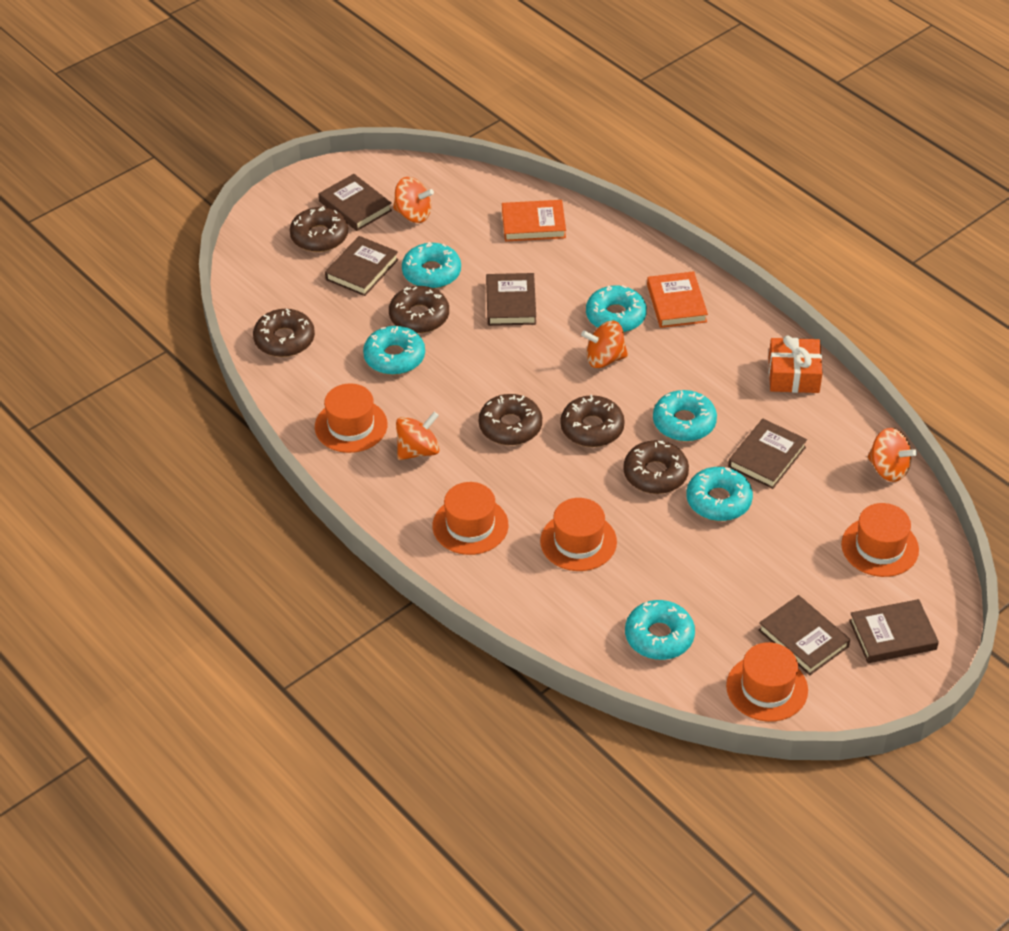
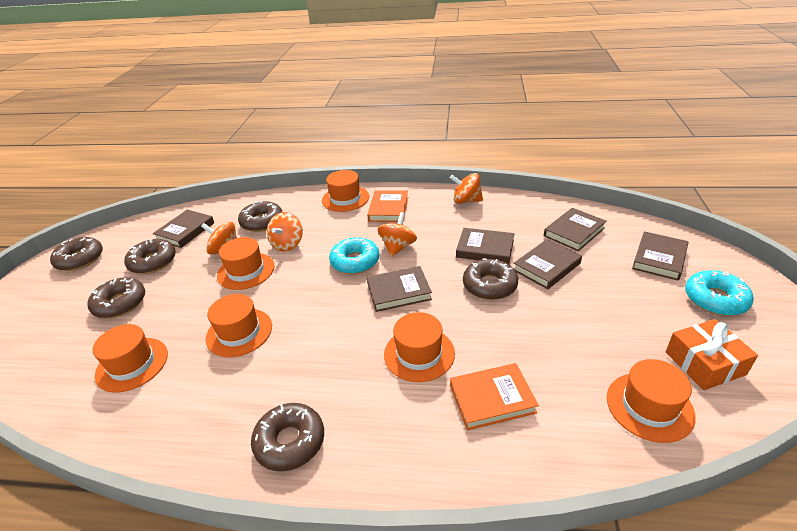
orange hat: 5 -> 6
turquoise donut: 6 -> 2

